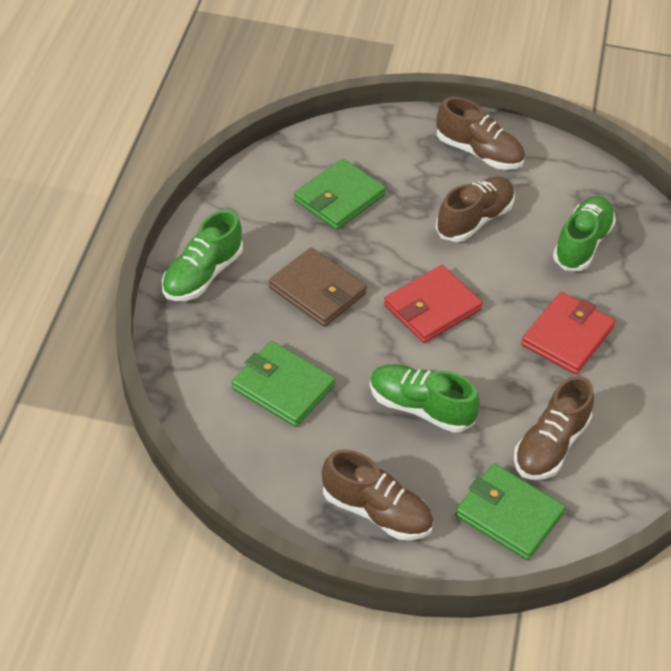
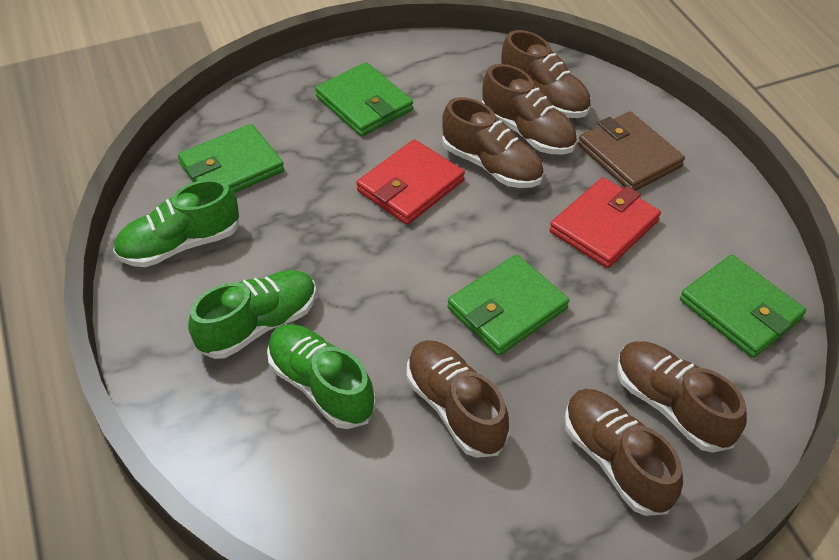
brown shoe: 4 -> 6
green wallet: 3 -> 4

